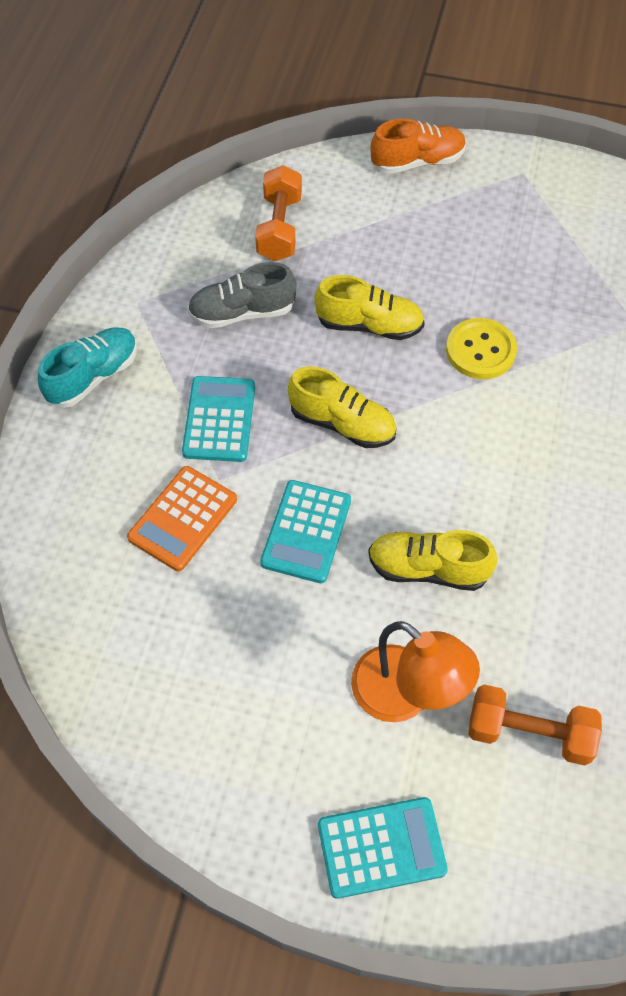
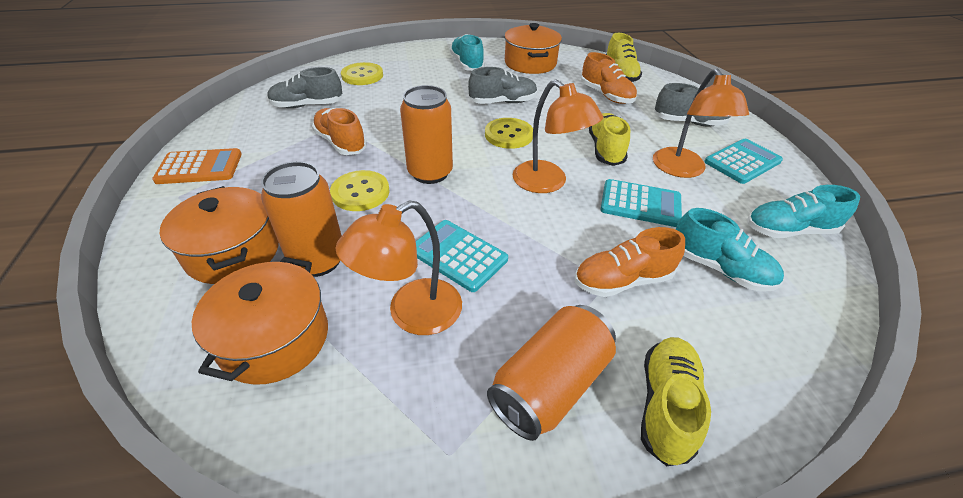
grey shoe: 1 -> 3
orange can: 0 -> 3
orange dumbbell: 2 -> 0
orange lamp: 1 -> 3
orange pot: 0 -> 3
orange shoe: 1 -> 3
turquoise shoe: 1 -> 3
yellow button: 1 -> 3

